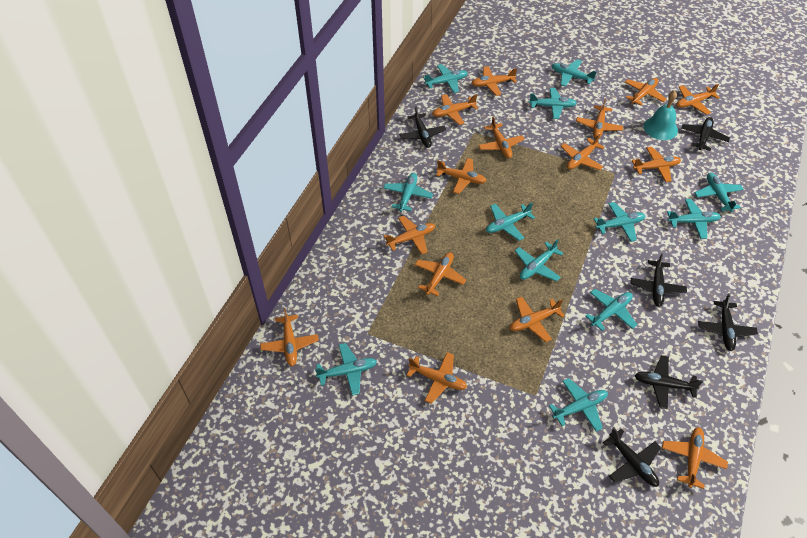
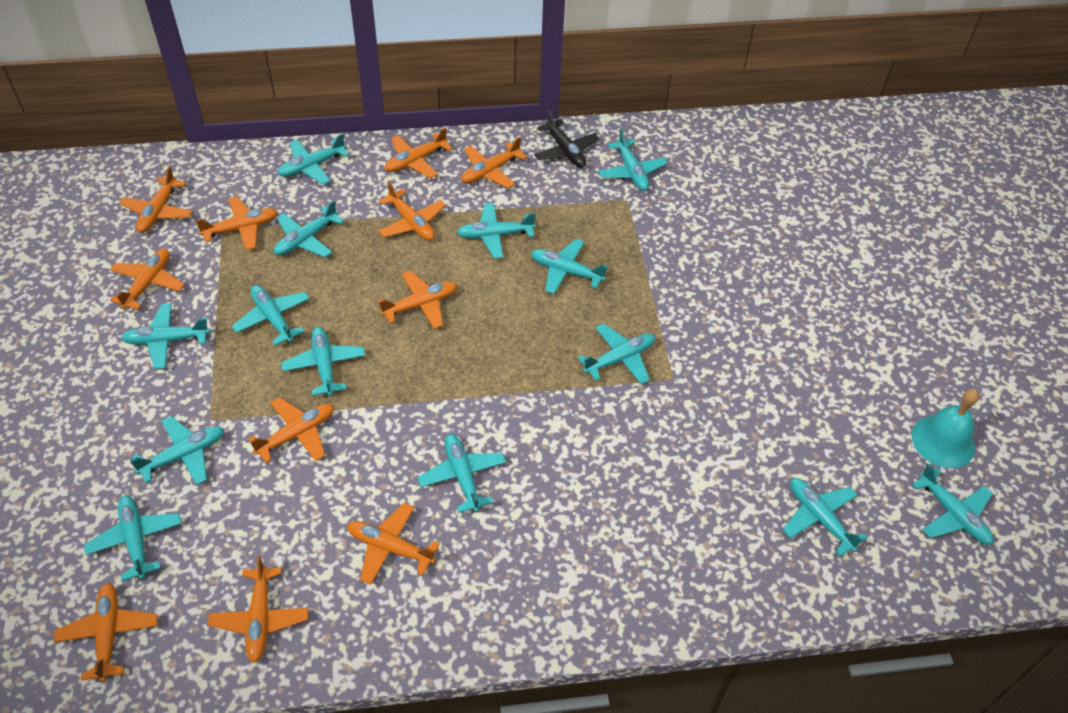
black plane: 6 -> 1
orange plane: 15 -> 11
turquoise plane: 12 -> 14

